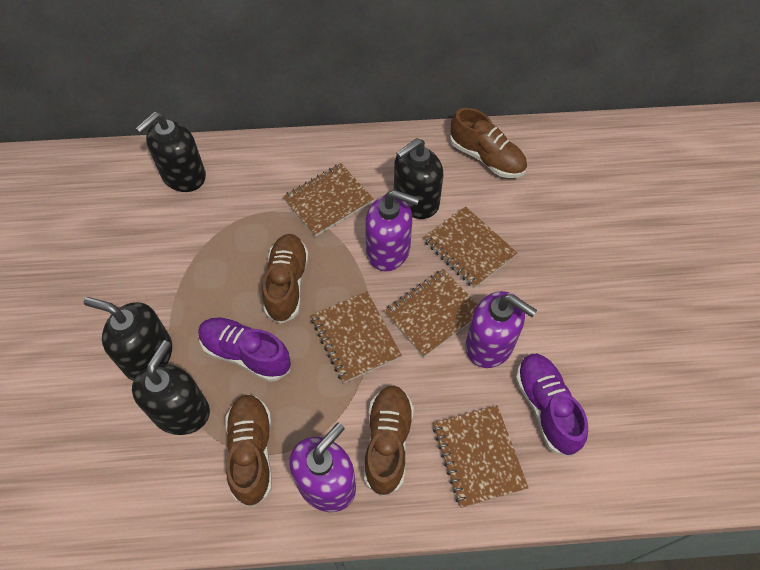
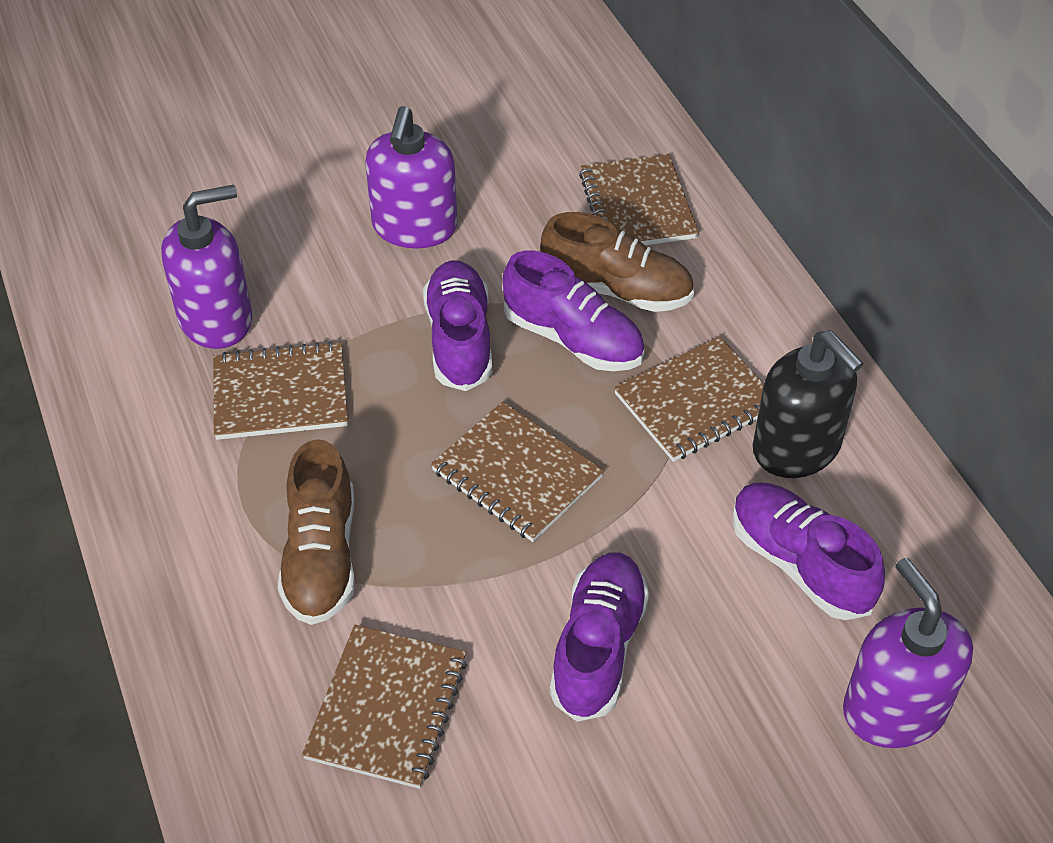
black soap dispenser: 4 -> 1
brown shoe: 4 -> 2
purple shoe: 2 -> 4

